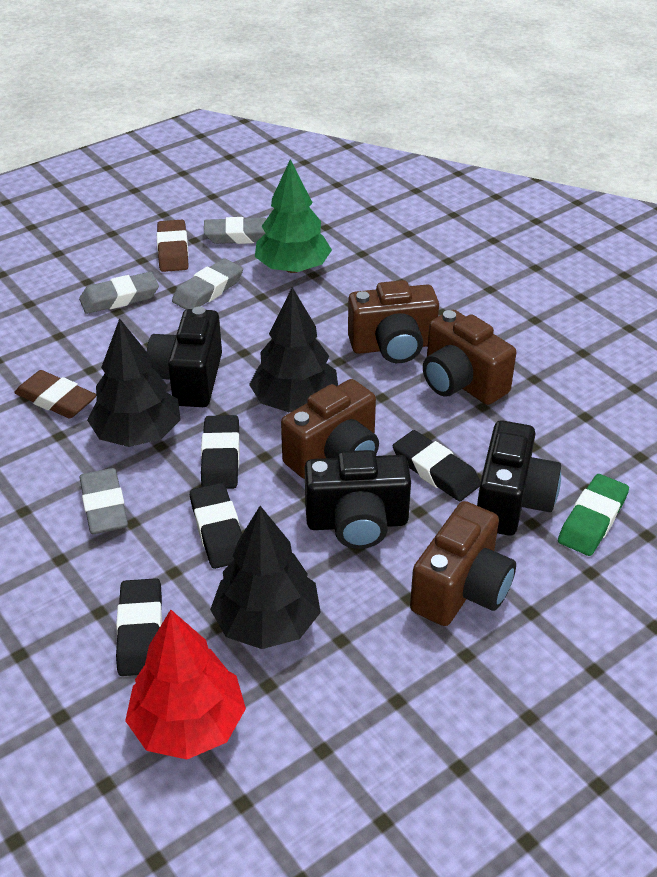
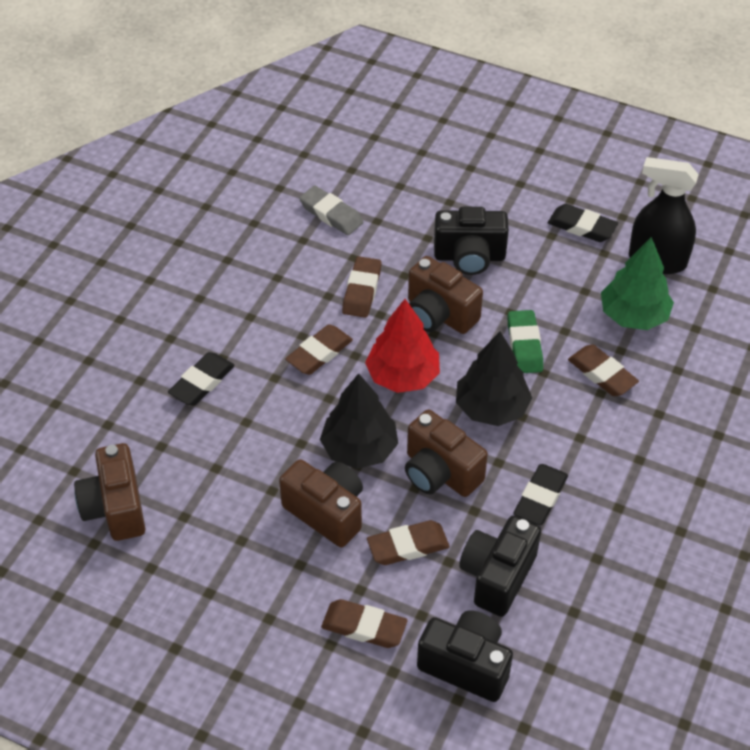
black eraser: 4 -> 3
black spray bottle: 0 -> 1
black tree: 3 -> 2
brown eraser: 2 -> 5
grey eraser: 4 -> 1

